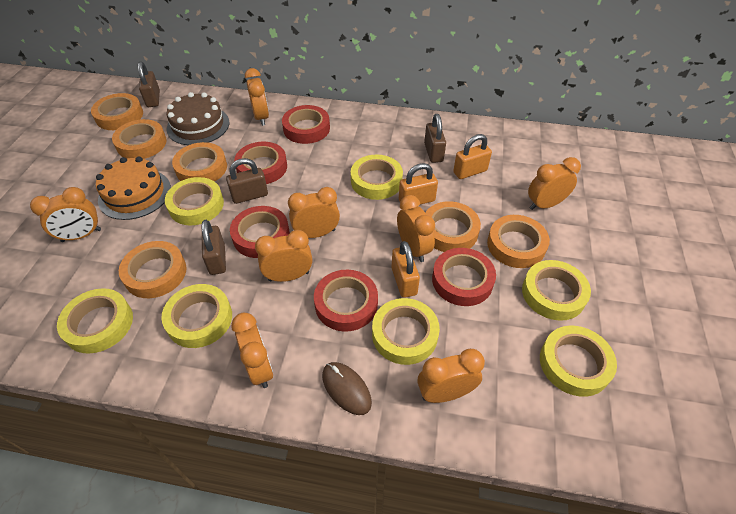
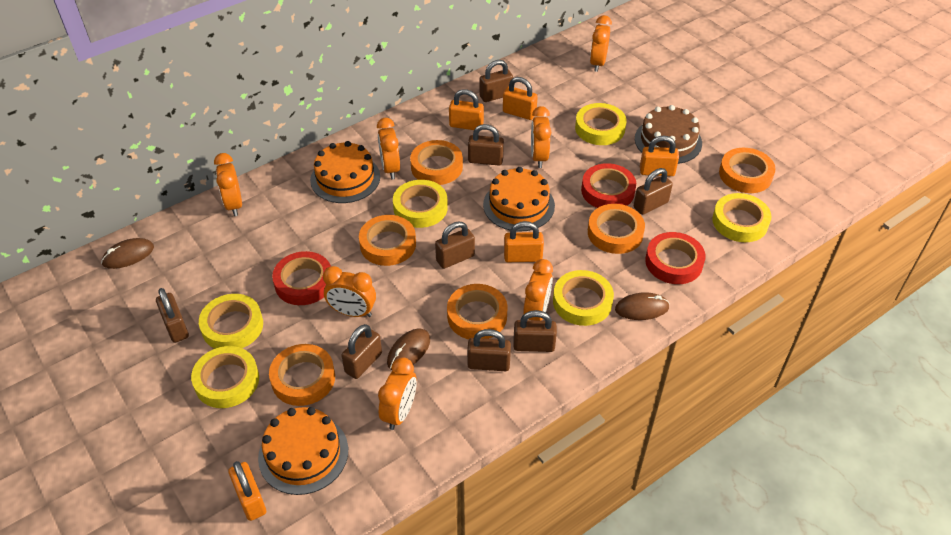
brown mouse: 1 -> 3
brown padlock: 4 -> 8
orange cake: 1 -> 3
orange clock: 8 -> 7
orange padlock: 3 -> 5
red tape: 5 -> 3
yellow tape: 7 -> 6

